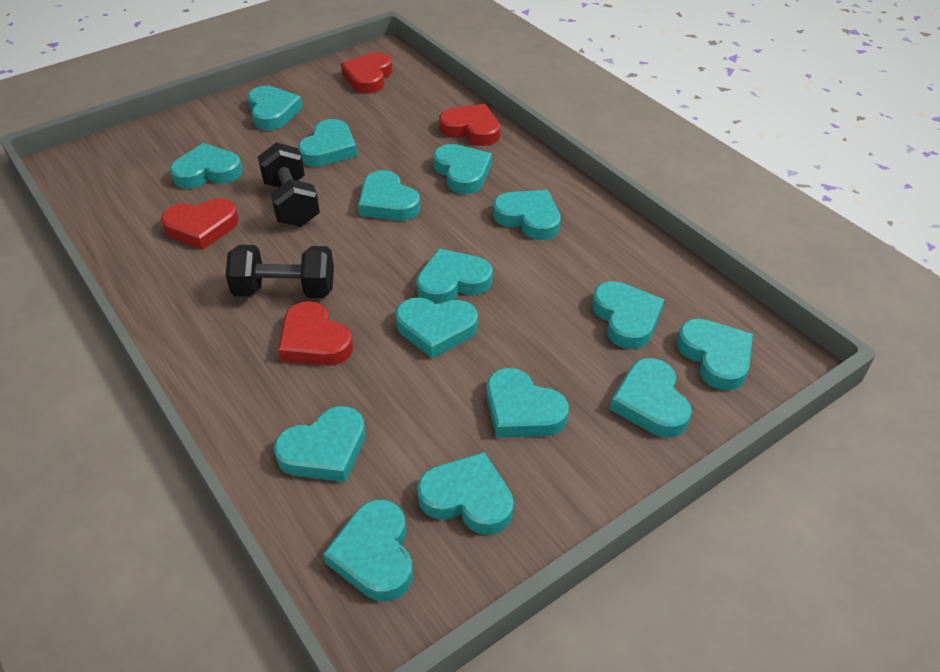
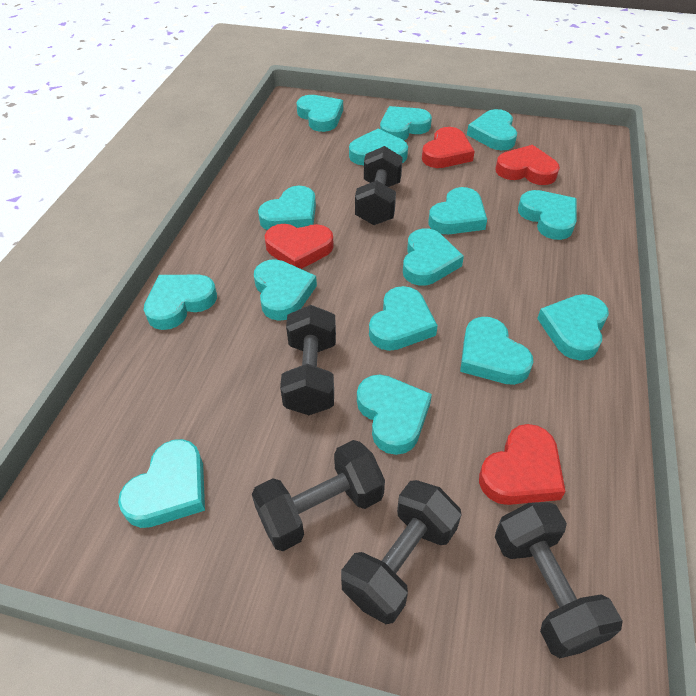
black dumbbell: 2 -> 5

